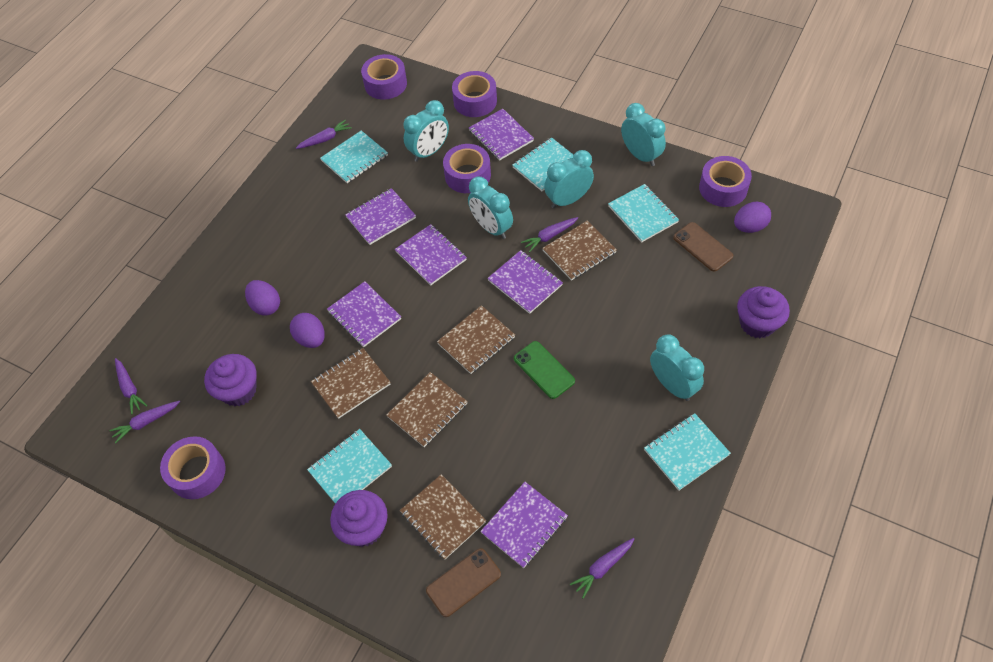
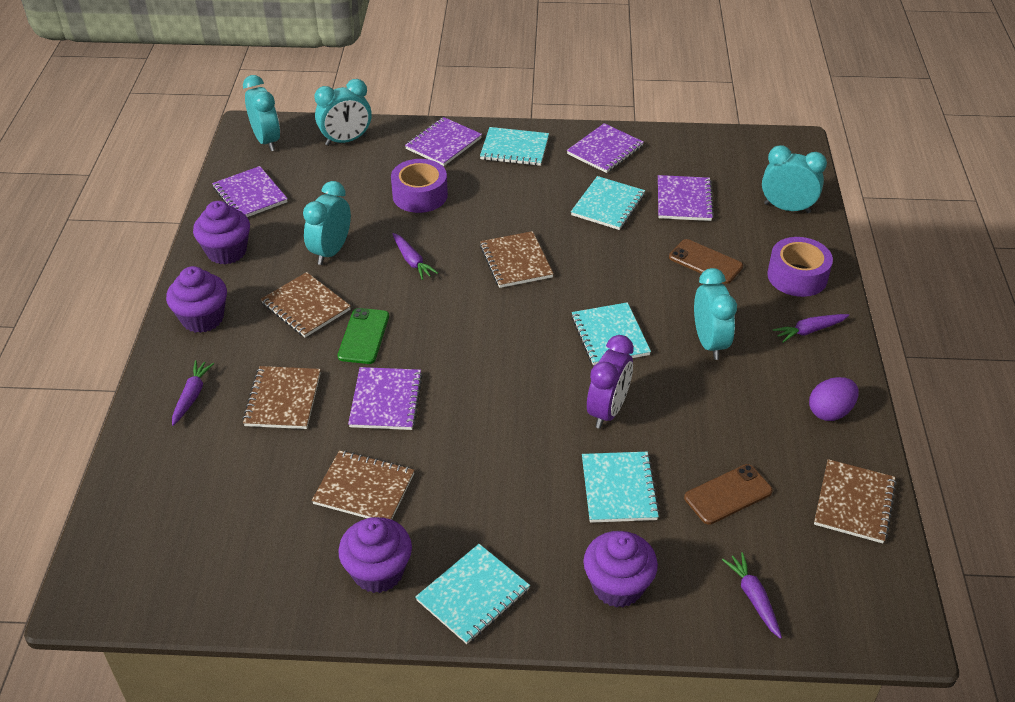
purple carrot: 5 -> 4
purple clock: 0 -> 1
purple cupcake: 3 -> 4
purple egg: 3 -> 1
purple notebook: 6 -> 5
purple tape: 5 -> 2

